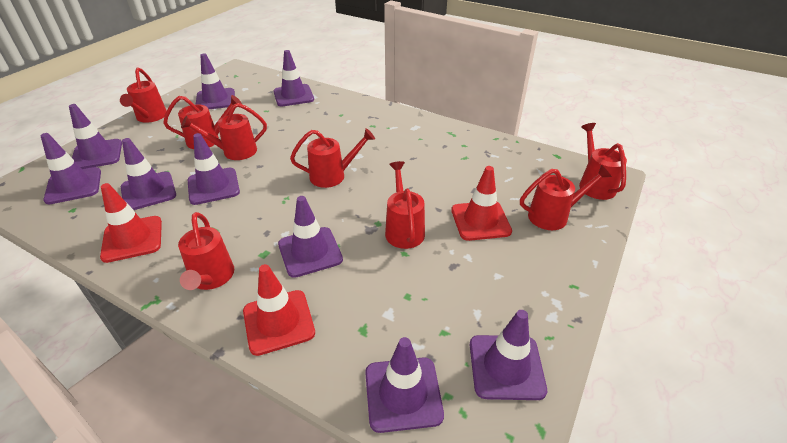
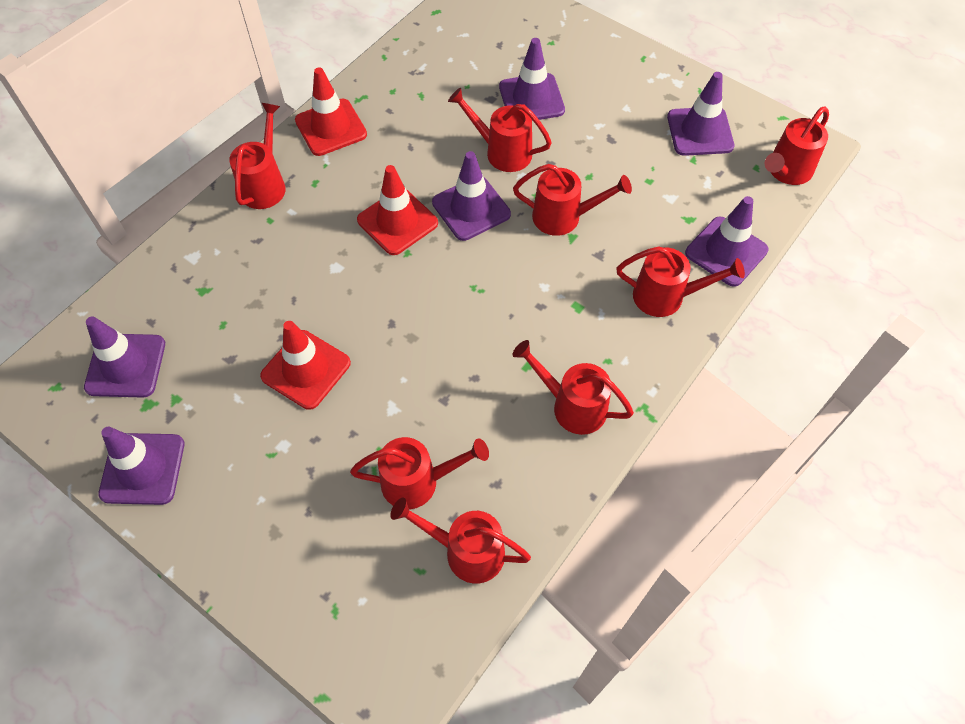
purple traffic cone: 9 -> 6

